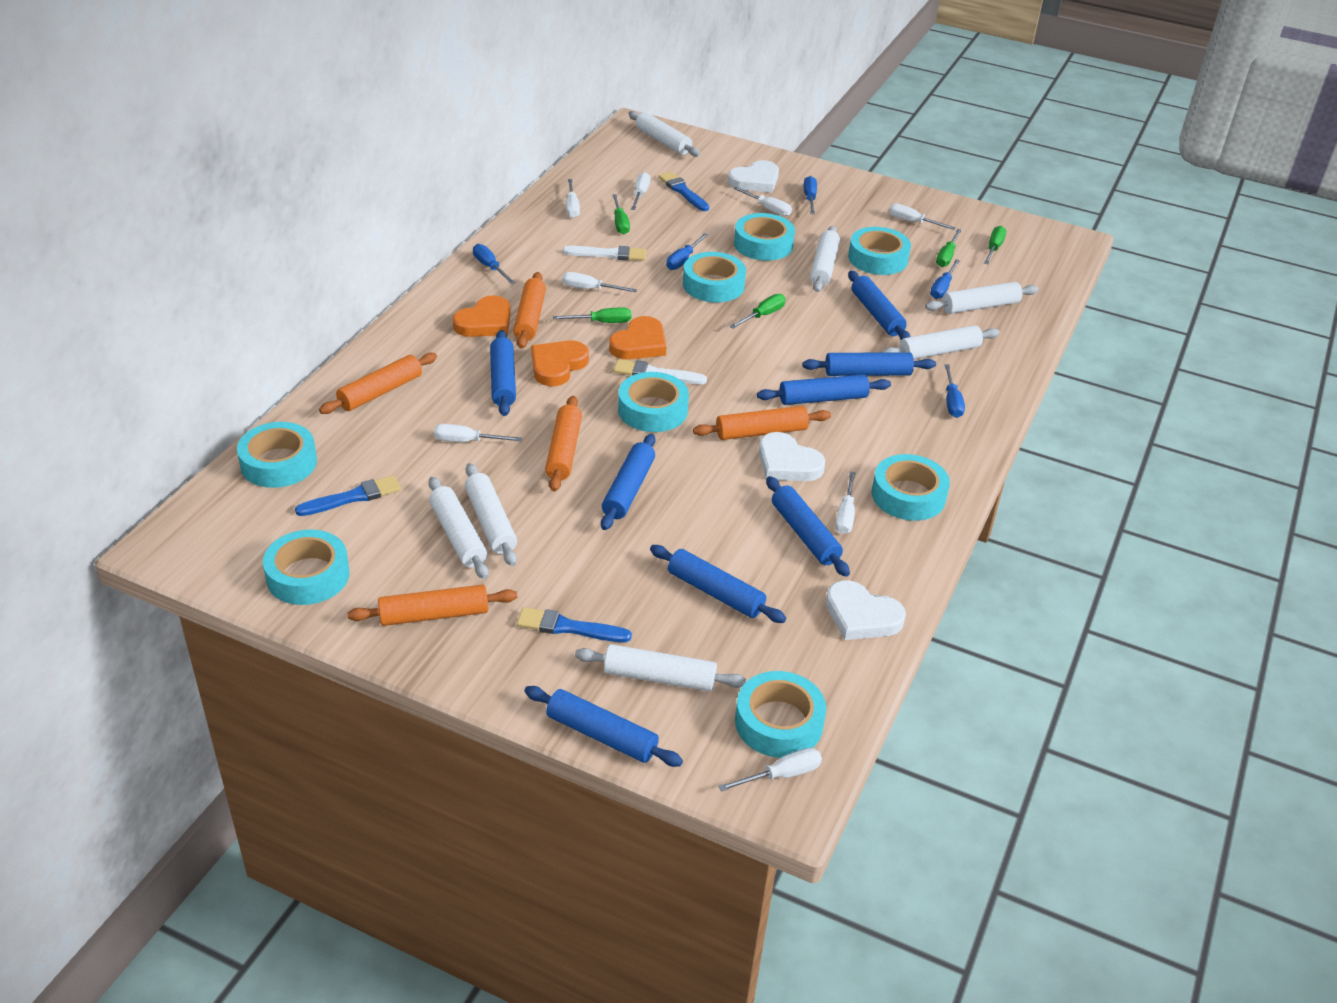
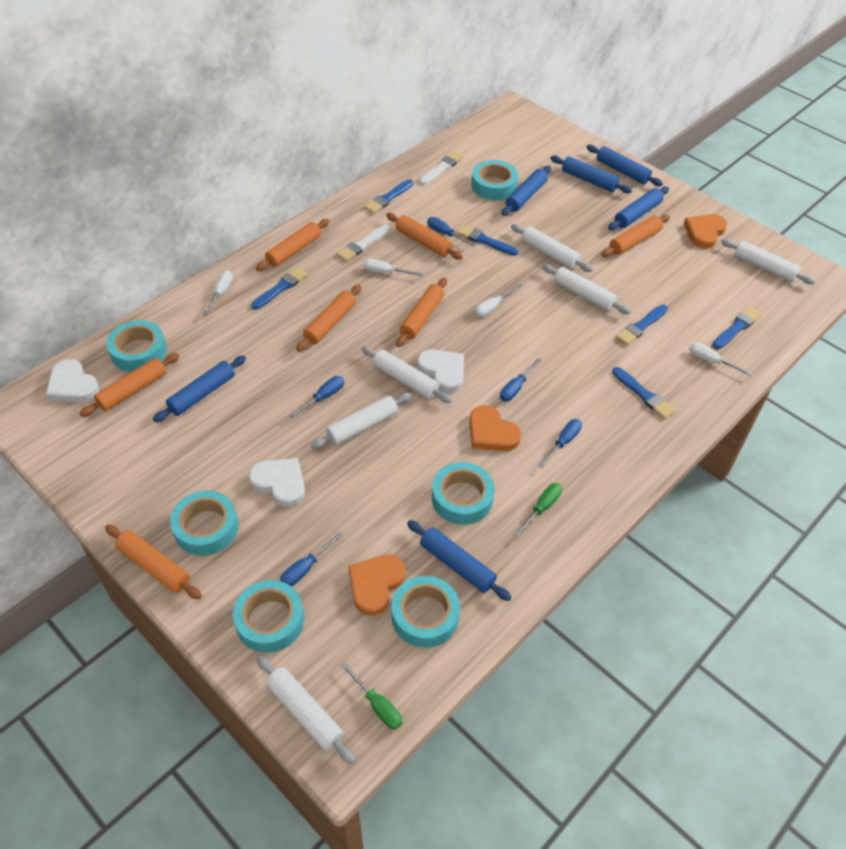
blue brush: 3 -> 6
blue rolling pin: 8 -> 6
green screwdriver: 5 -> 2
orange rolling pin: 5 -> 7
turquoise tape: 8 -> 6
white rolling pin: 7 -> 6
white screwdriver: 8 -> 4

